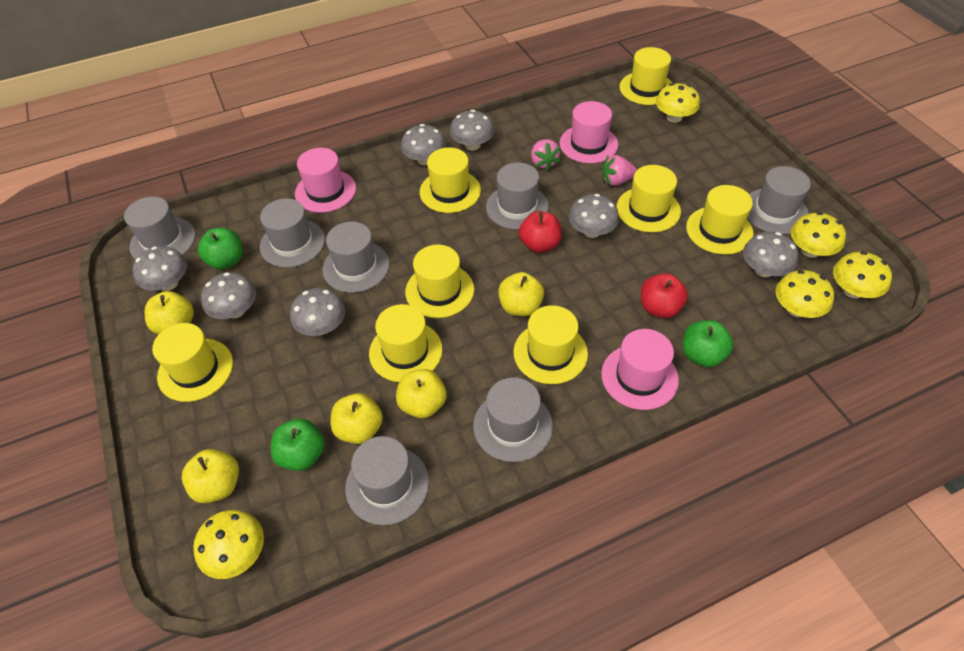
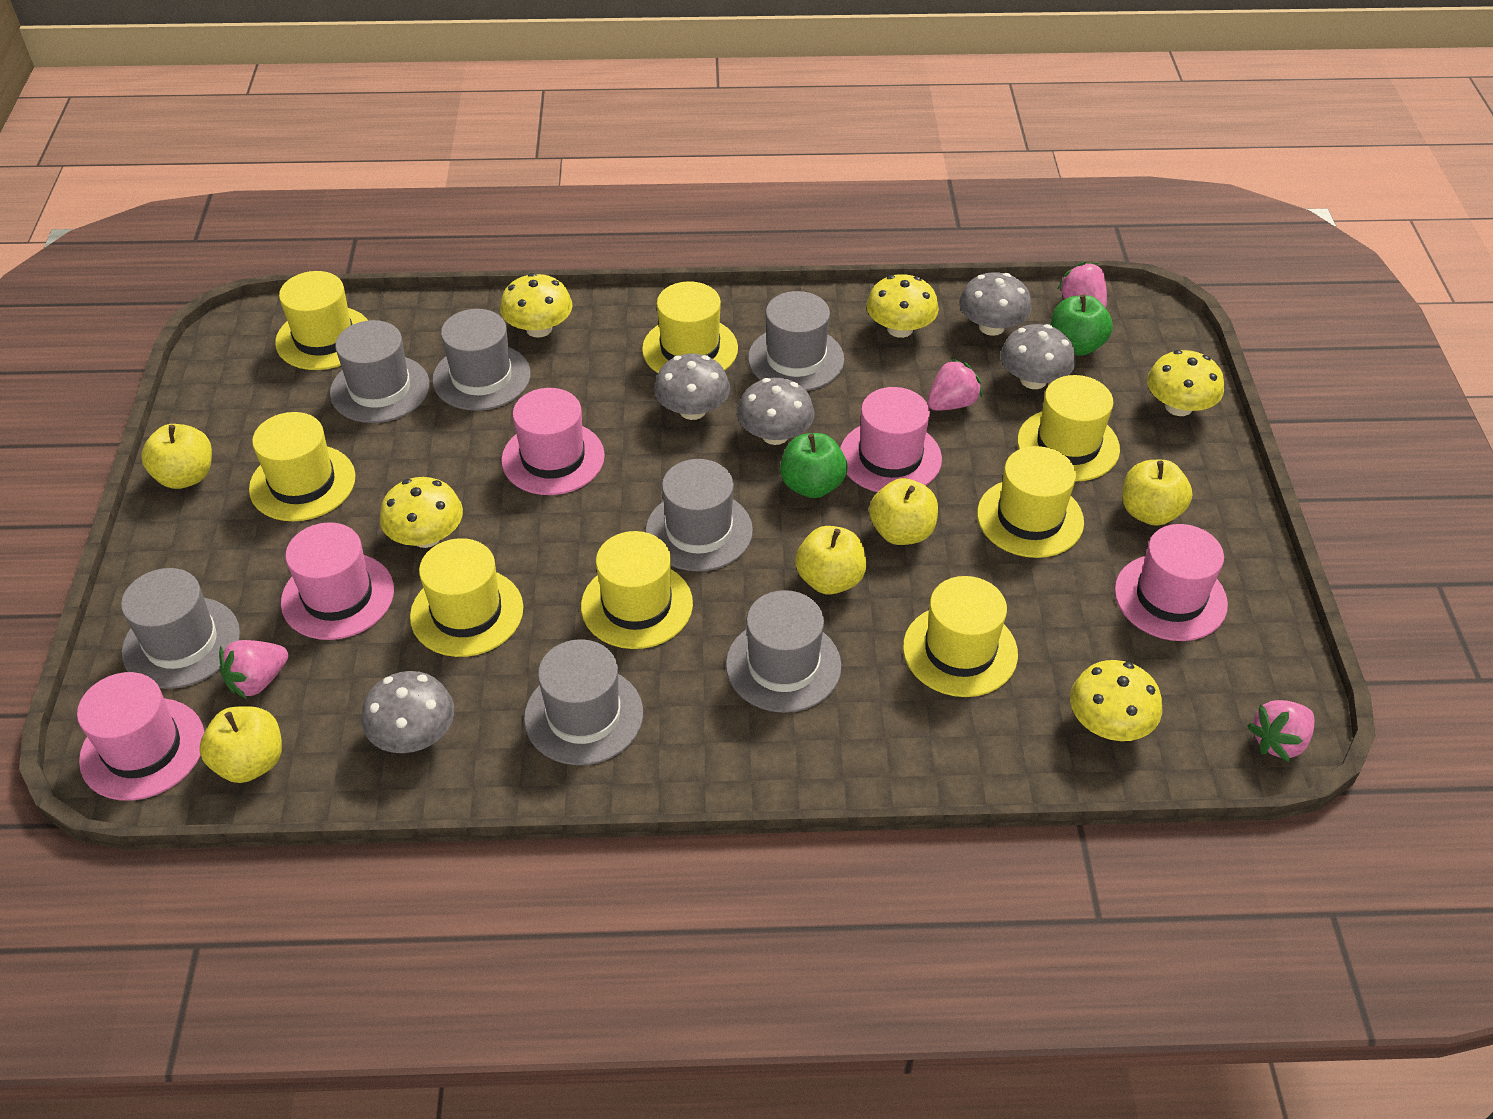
green apple: 3 -> 2
grey mushroom: 7 -> 5
pink hat: 3 -> 5
pink strawberry: 2 -> 4
red apple: 2 -> 0

